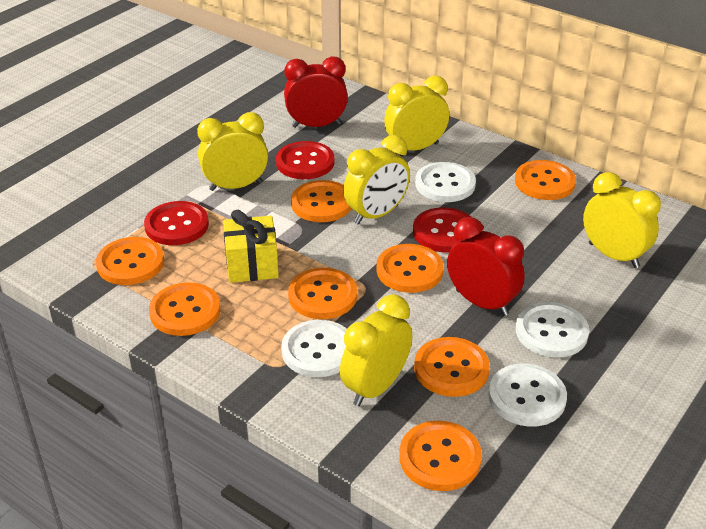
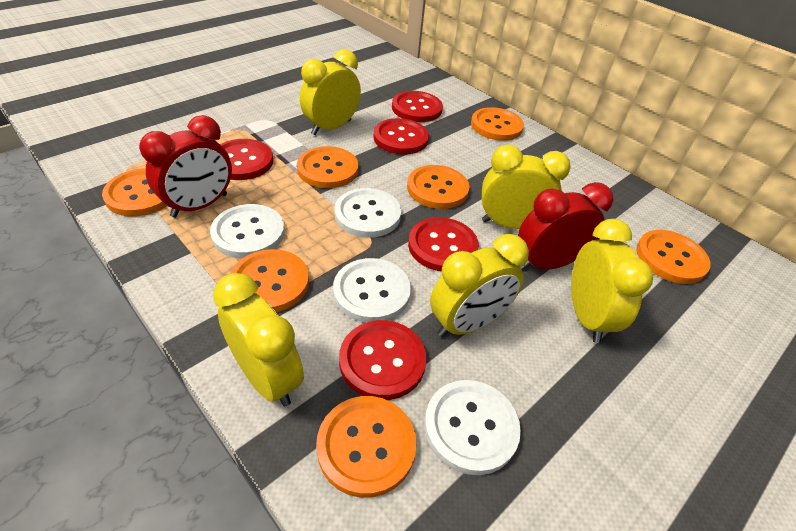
orange button: 8 -> 7
red button: 3 -> 5
yellow gift: 1 -> 0

